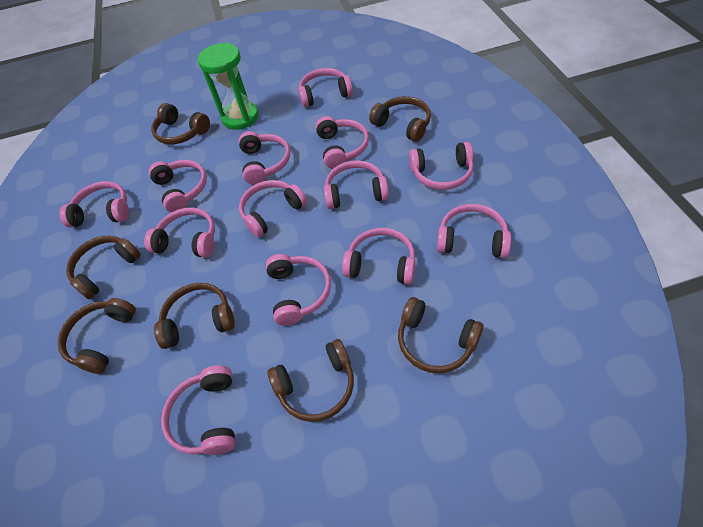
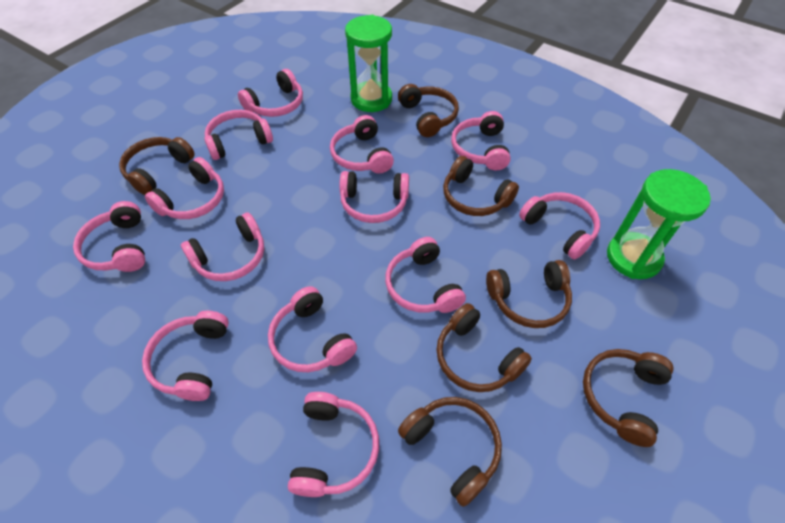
green hourglass: 1 -> 2

